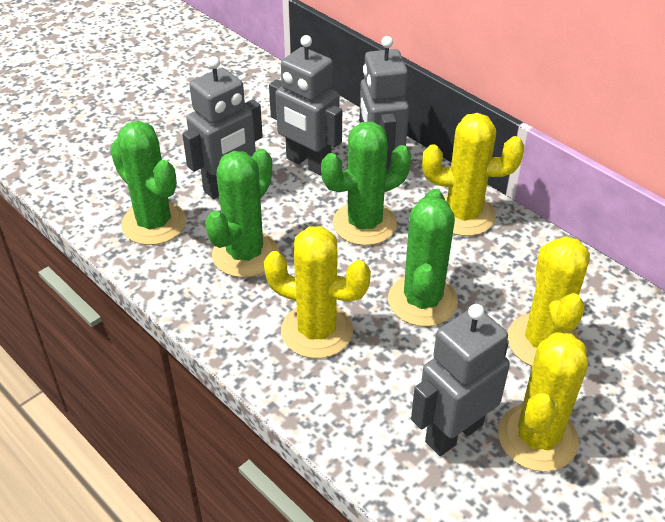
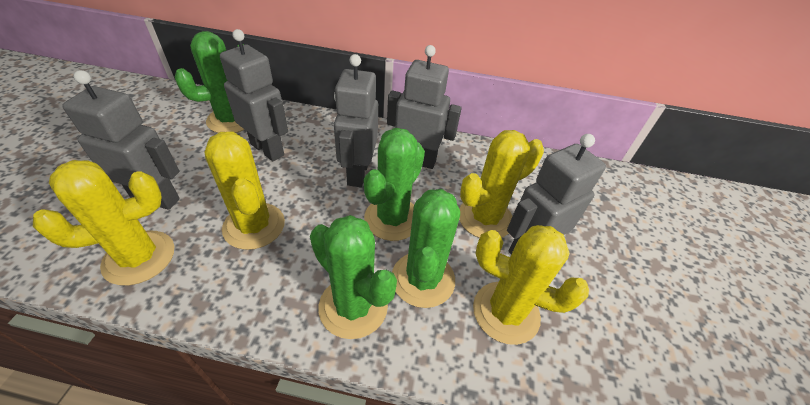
grey robot: 4 -> 5

